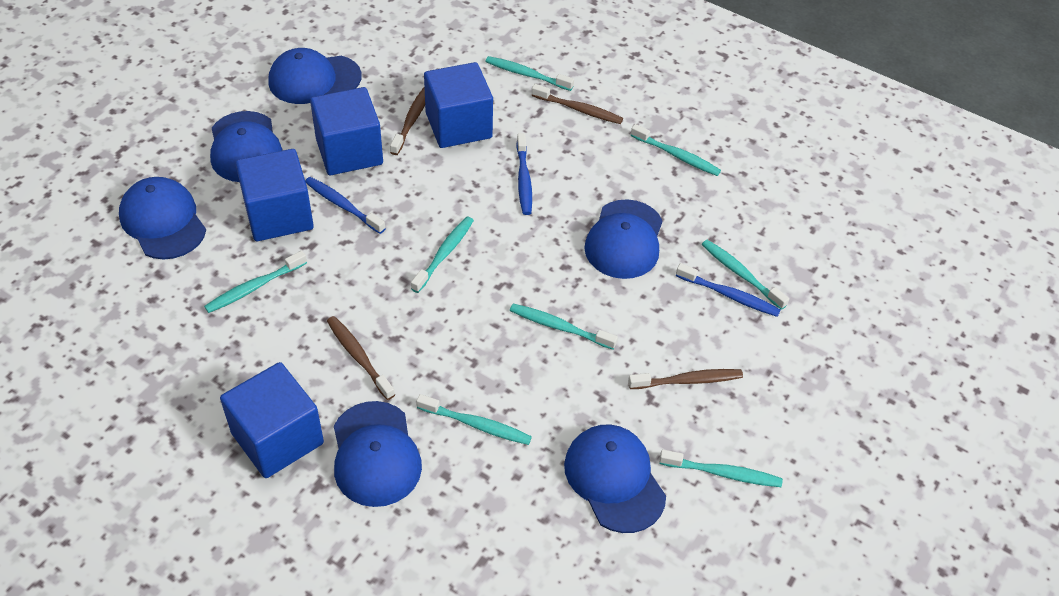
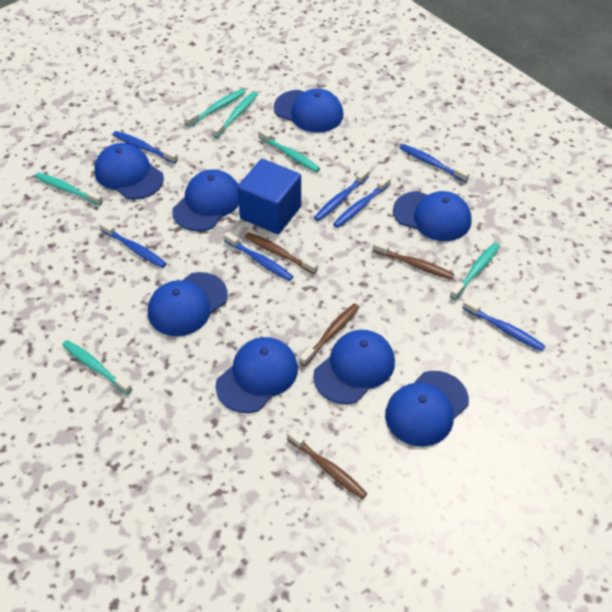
blue cap: 6 -> 8
blue cube: 4 -> 1
blue toothbrush: 3 -> 7
turquoise toothbrush: 8 -> 6

